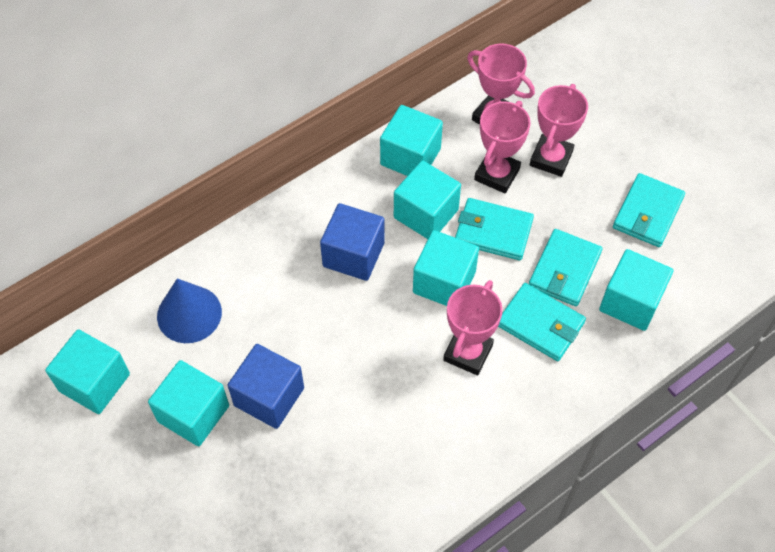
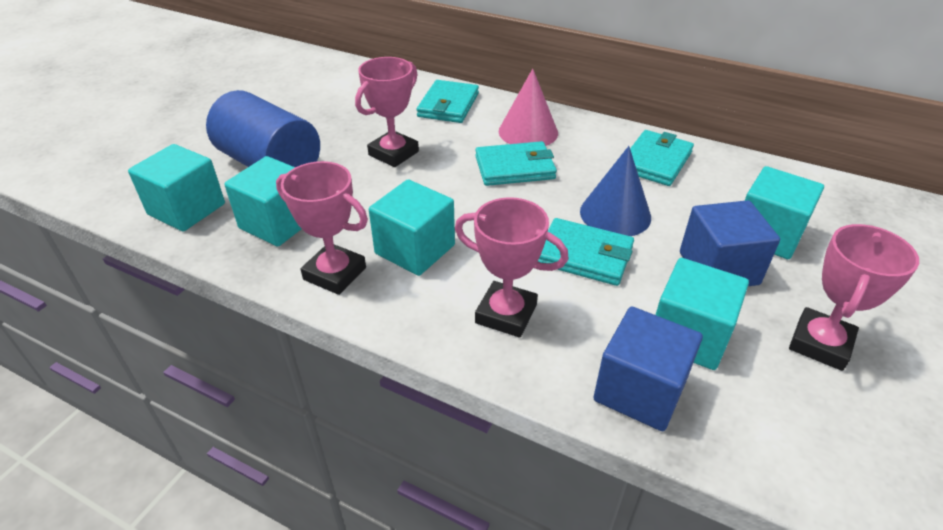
blue cylinder: 0 -> 1
pink cone: 0 -> 1
turquoise cube: 6 -> 5

